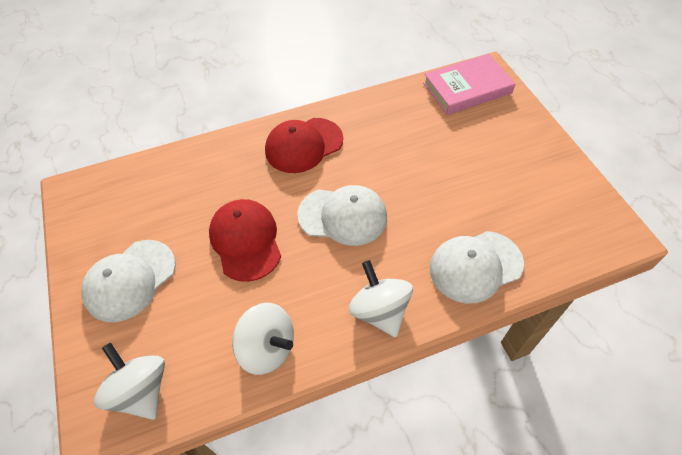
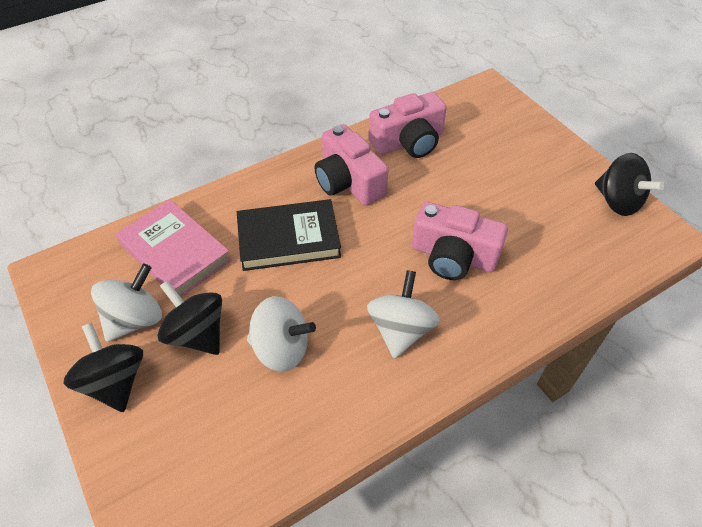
black book: 0 -> 1
black spinning top: 0 -> 3
pink camera: 0 -> 3
red cap: 2 -> 0
white cap: 3 -> 0

